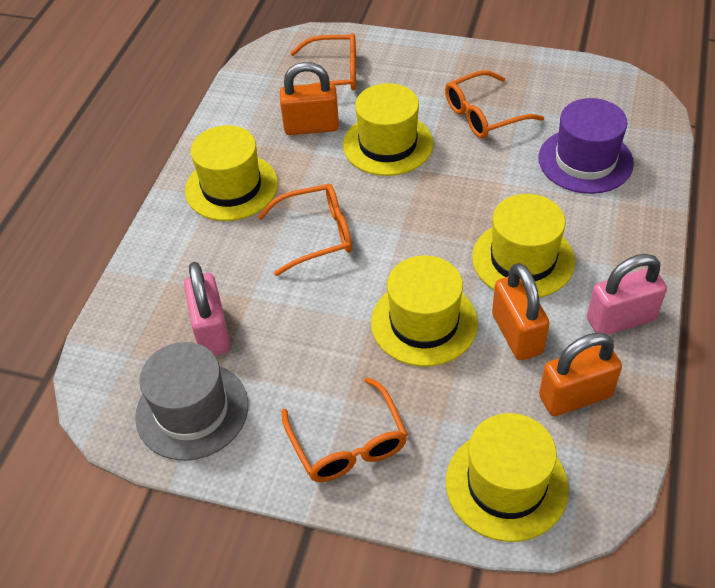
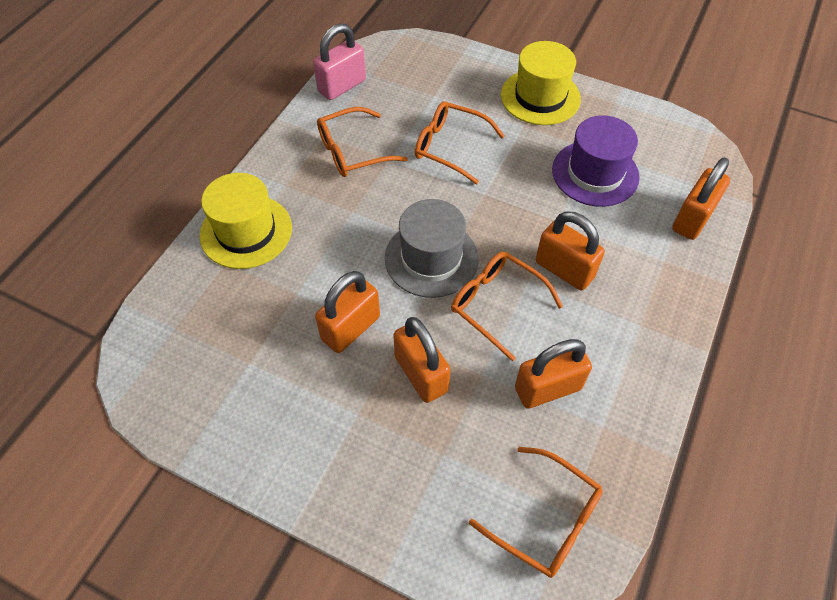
orange padlock: 3 -> 5
pink padlock: 2 -> 1
yellow hat: 5 -> 2

